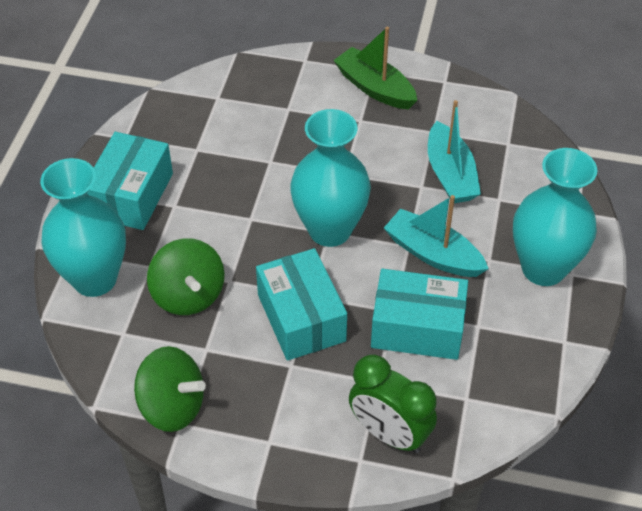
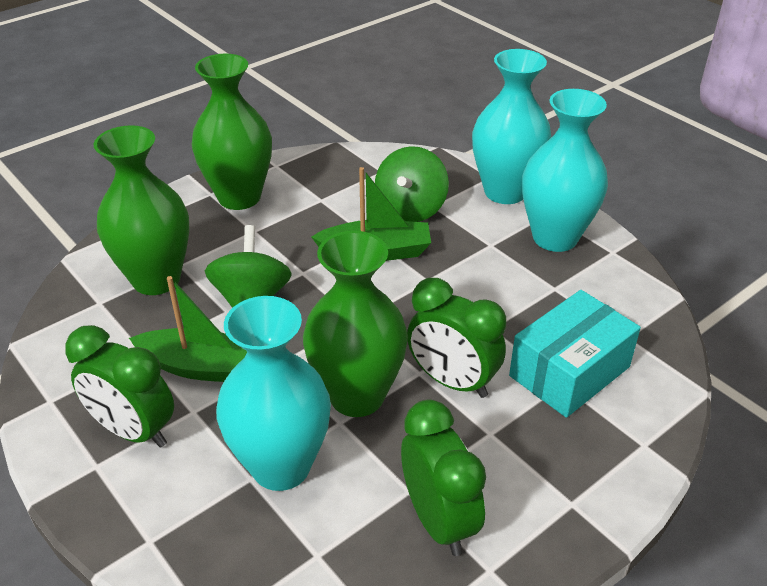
green boat: 1 -> 2
green clock: 1 -> 3
green vase: 0 -> 3
turquoise boat: 2 -> 0
turquoise box: 3 -> 1

